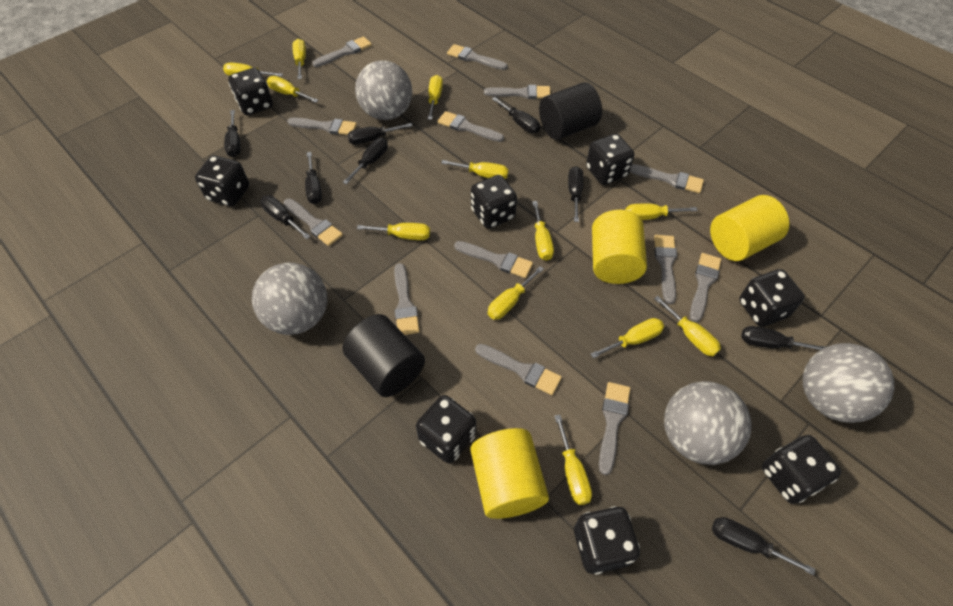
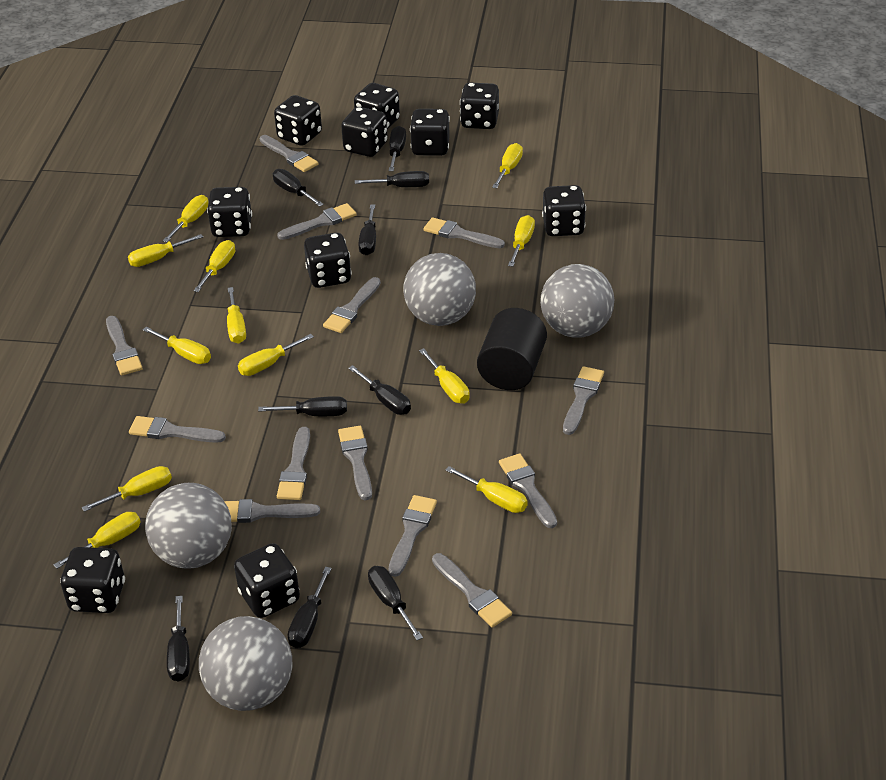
black cylinder: 2 -> 1
black dice: 8 -> 10
yellow cylinder: 3 -> 0

